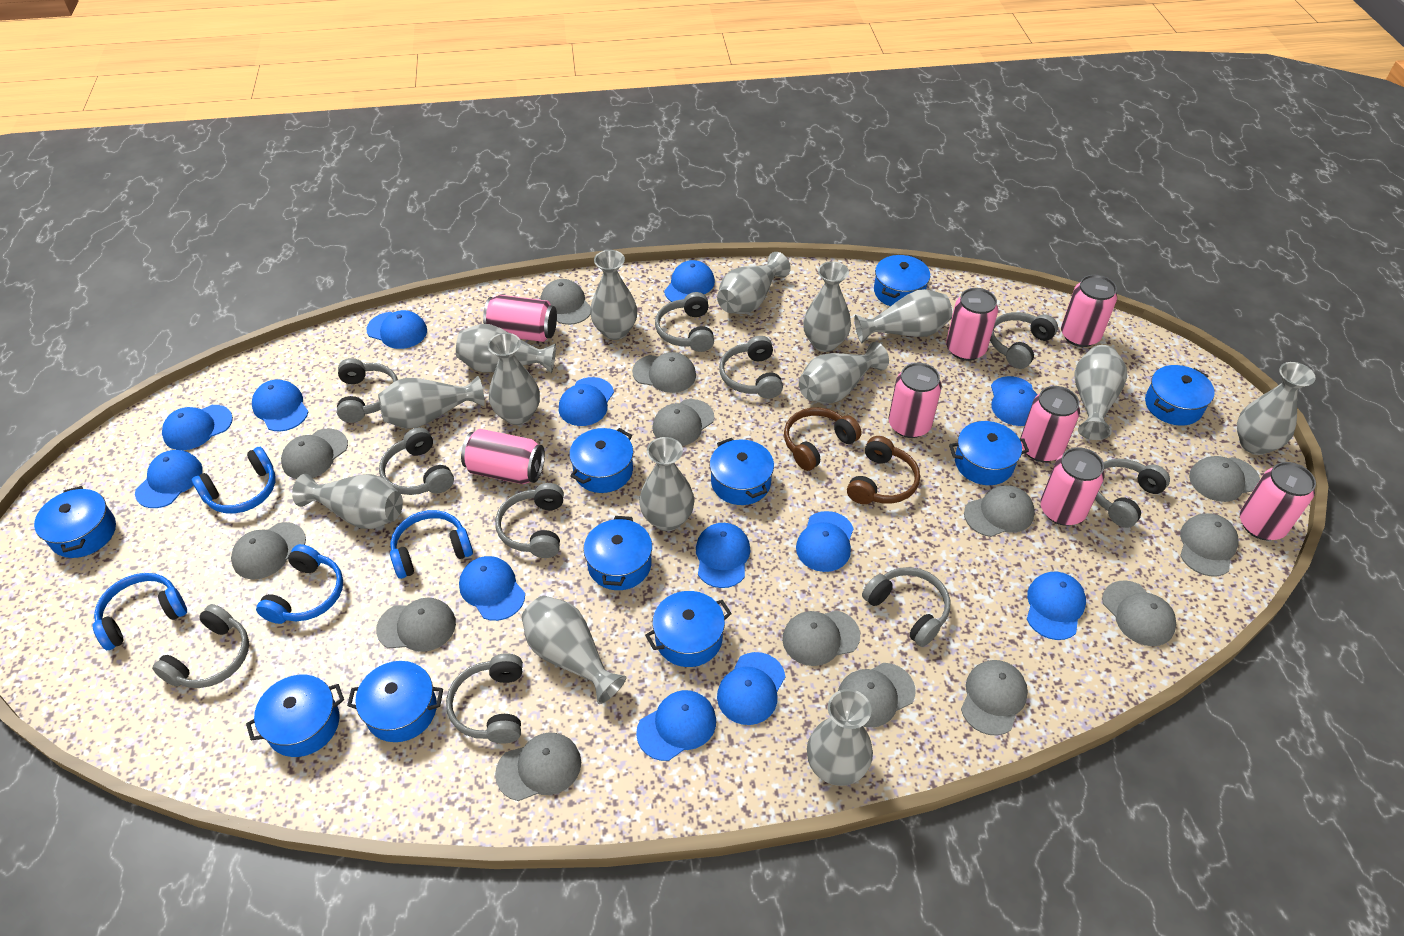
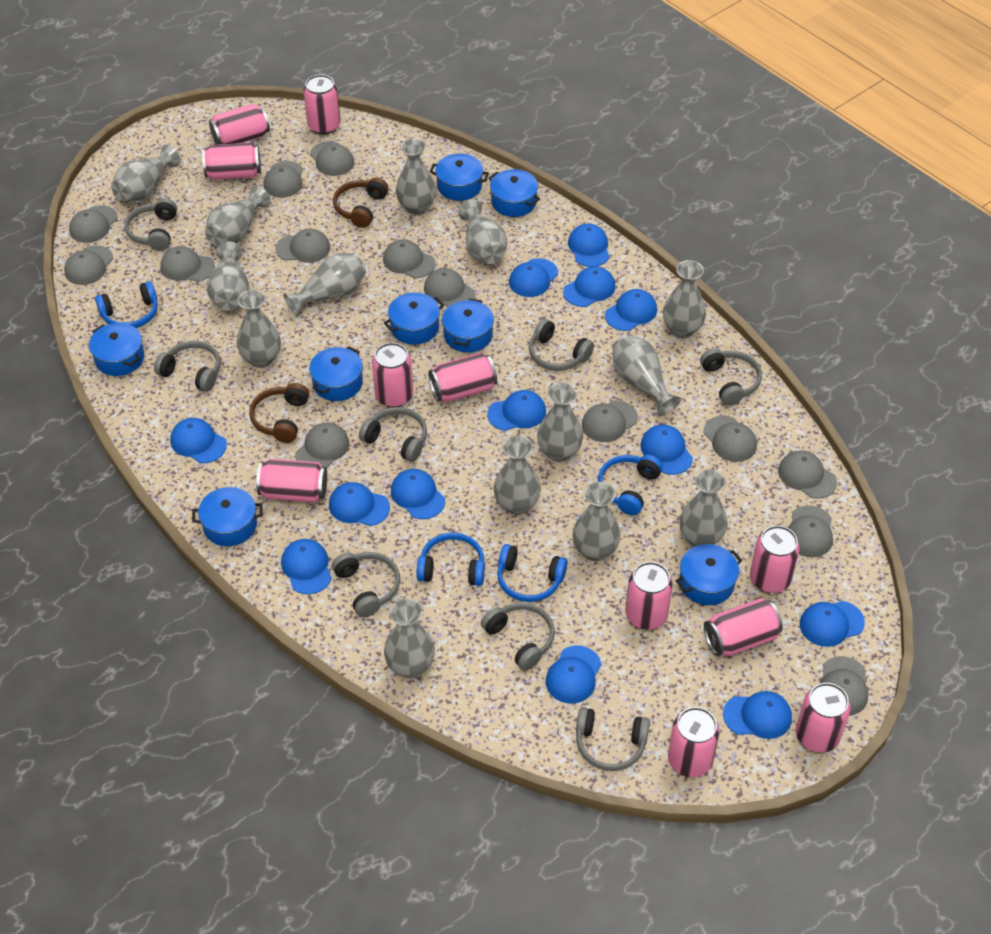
blue pot: 10 -> 8
grey headphones: 10 -> 8
pink can: 8 -> 11

